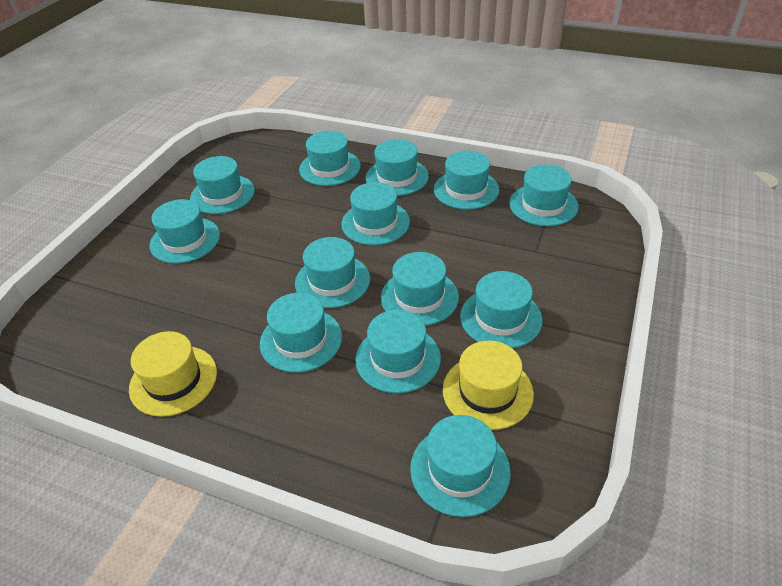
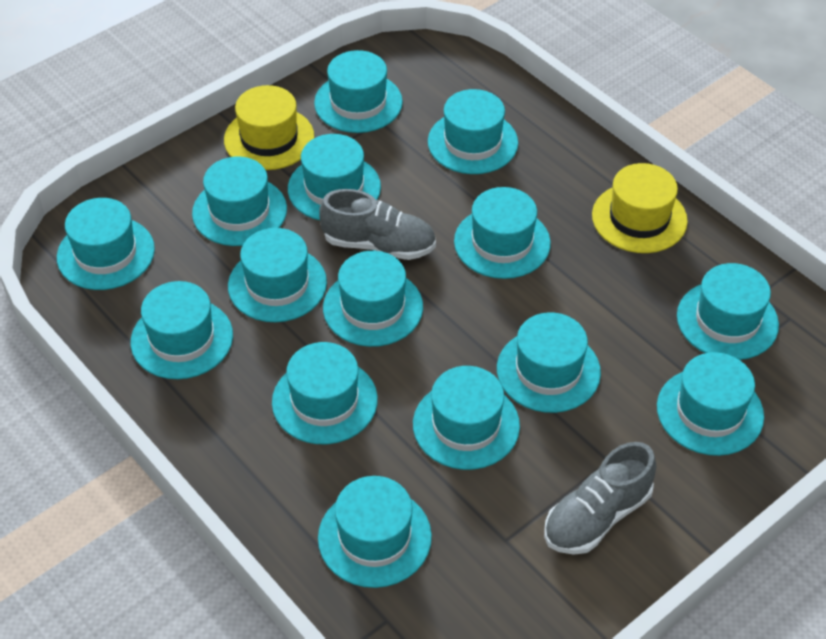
grey shoe: 0 -> 2
turquoise hat: 13 -> 15

